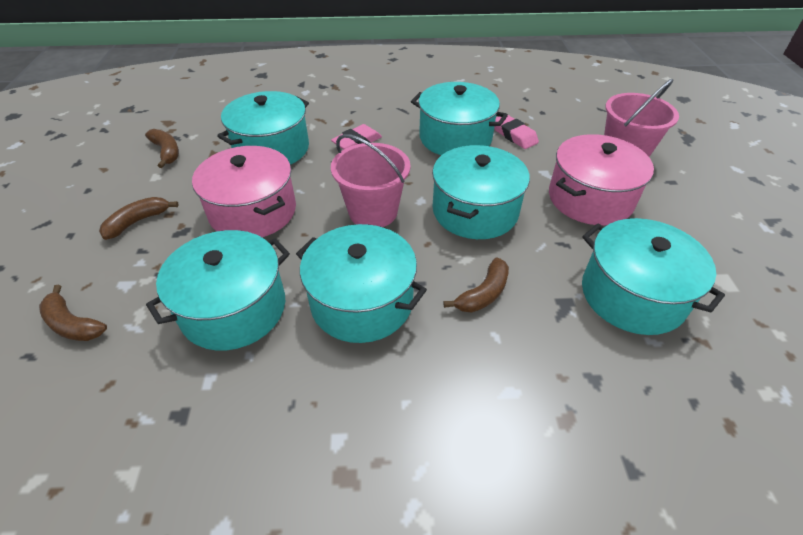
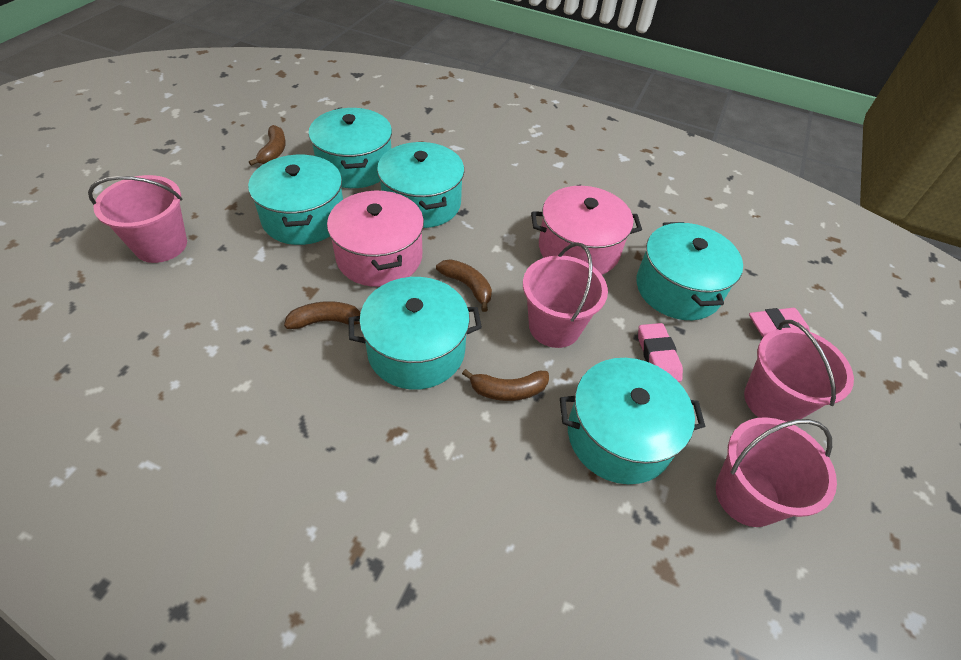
pink bucket: 2 -> 4

